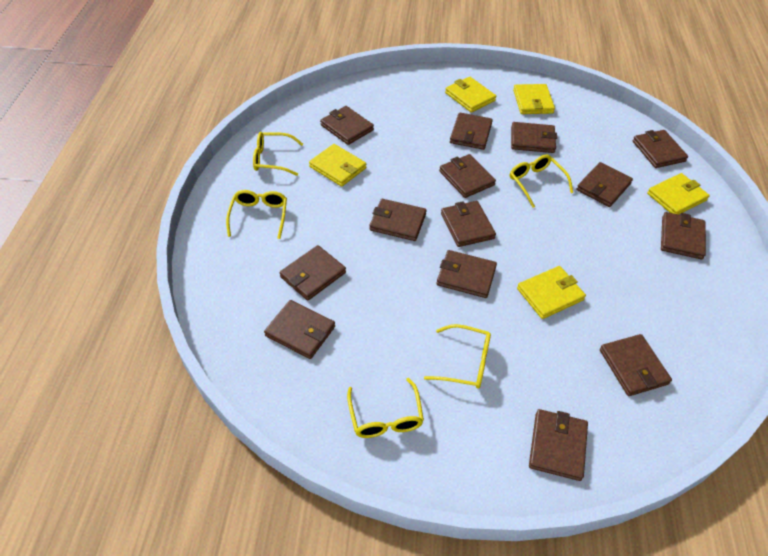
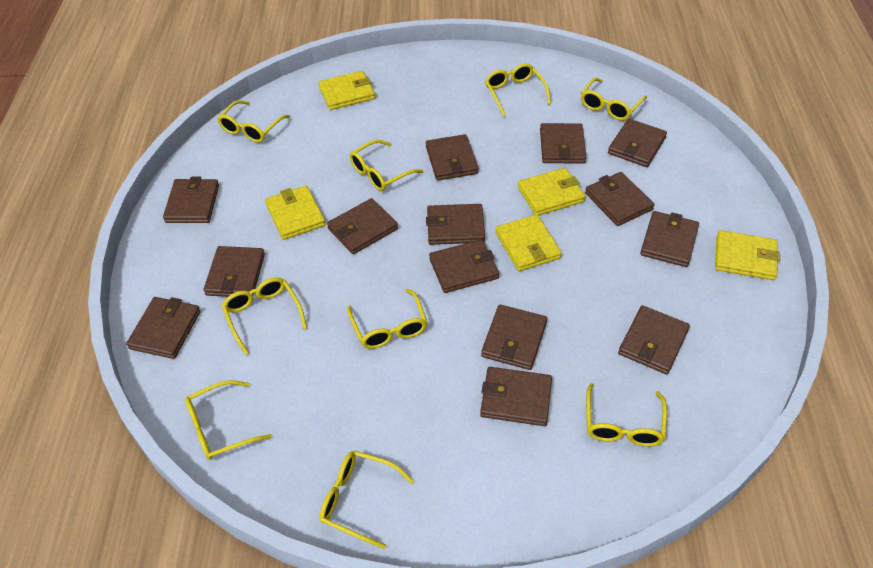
yellow glasses: 5 -> 9

